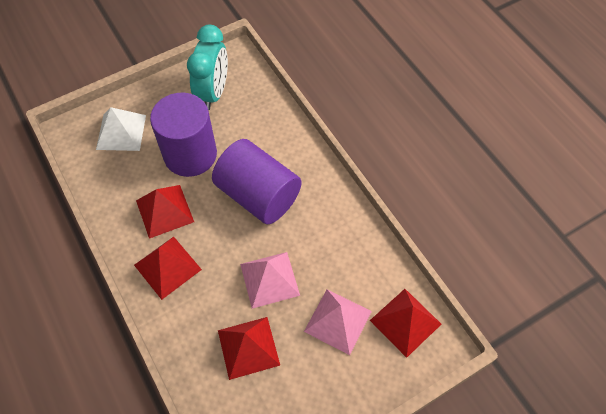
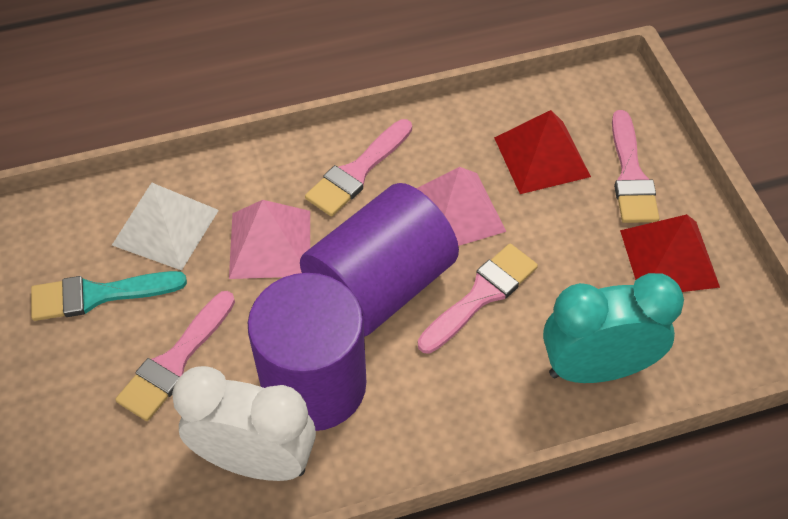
pink brush: 0 -> 4
red pyramid: 4 -> 2
turquoise brush: 0 -> 1
white clock: 0 -> 1

